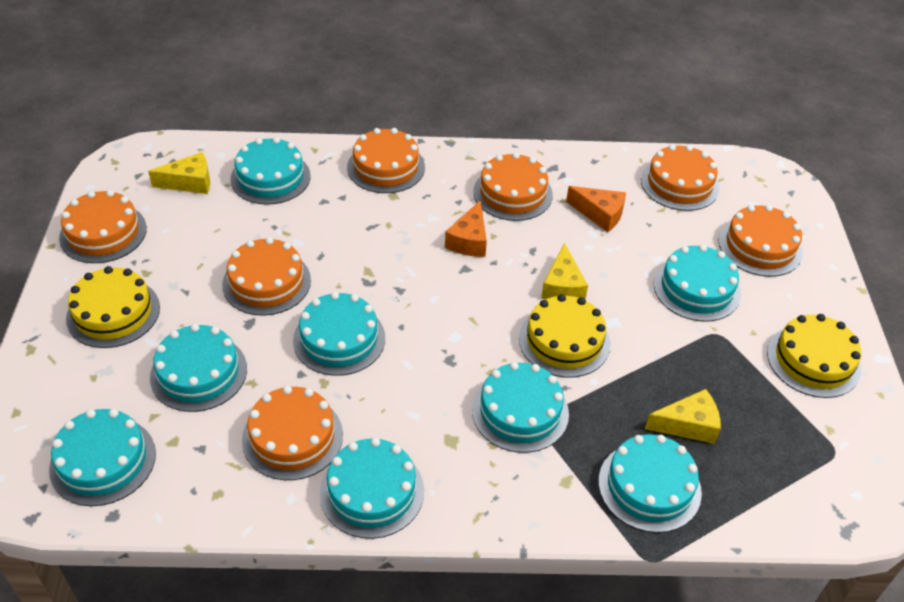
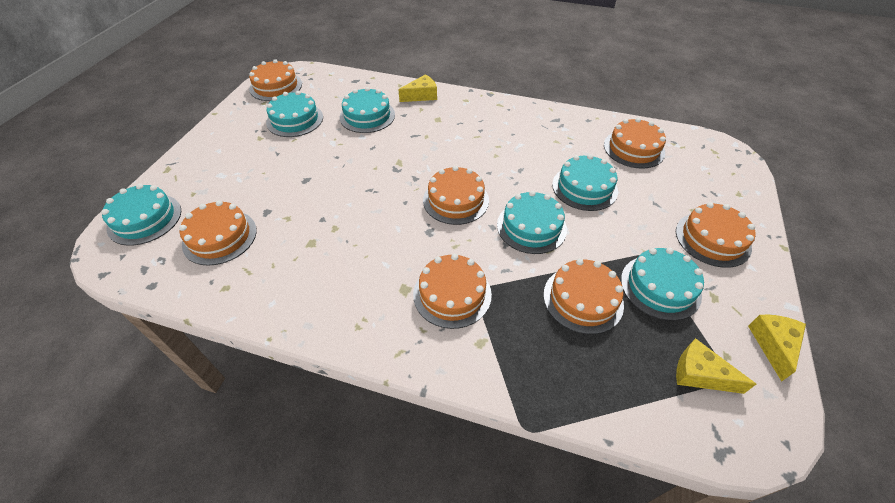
orange cheese: 2 -> 0
turquoise cake: 8 -> 6
yellow cake: 3 -> 0

